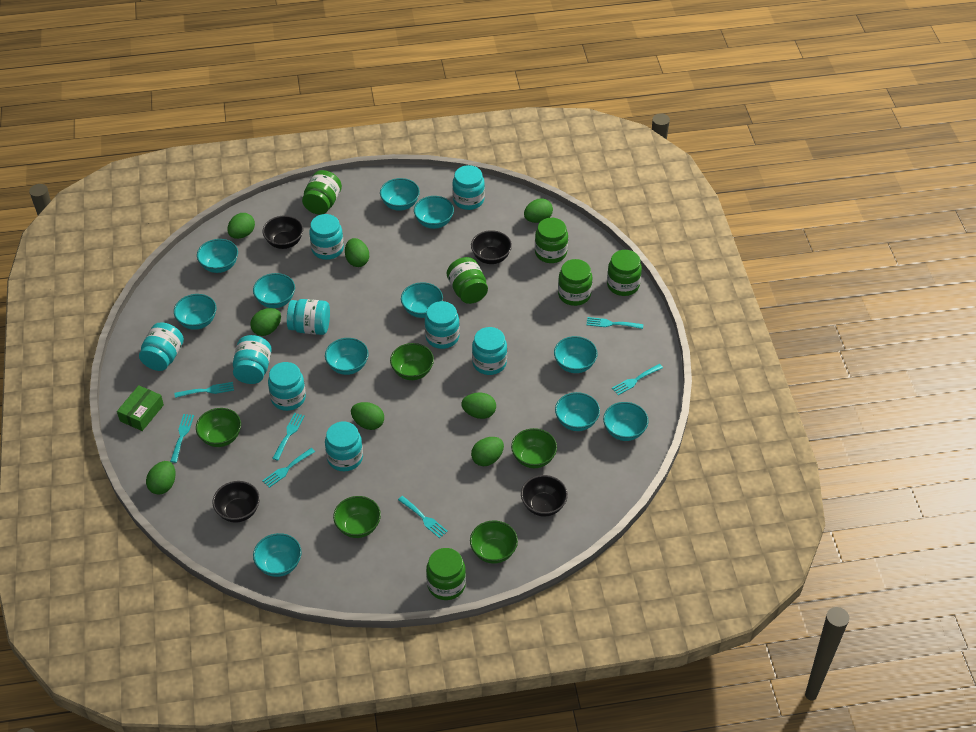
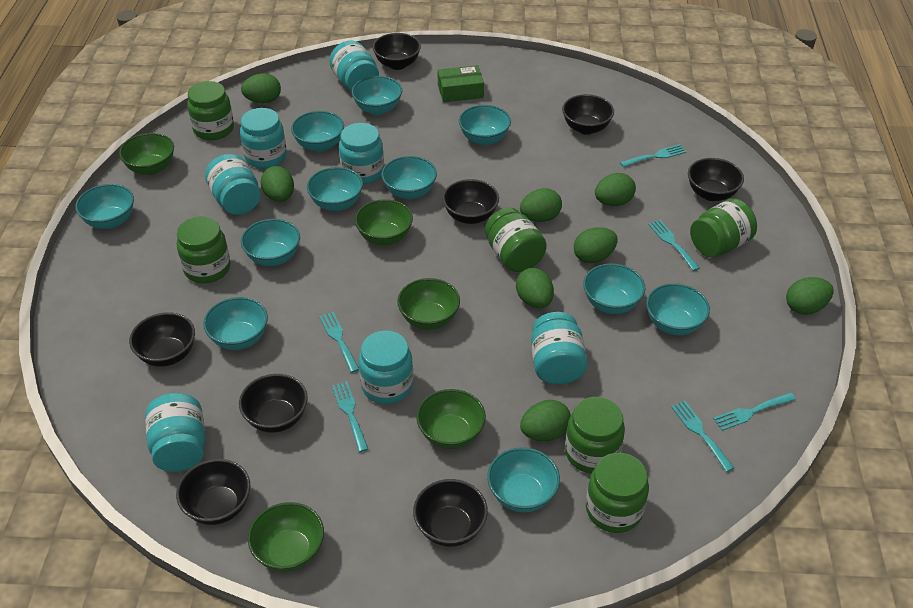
black bowl: 4 -> 8
turquoise fork: 7 -> 6
turquoise jar: 9 -> 7

